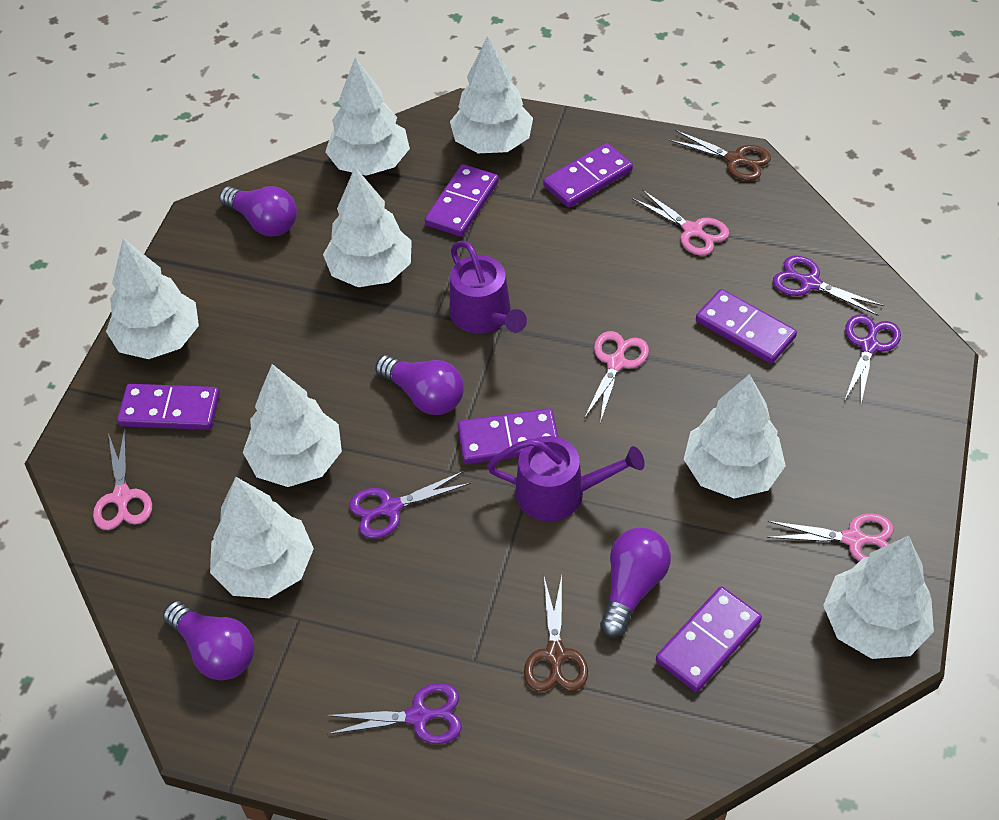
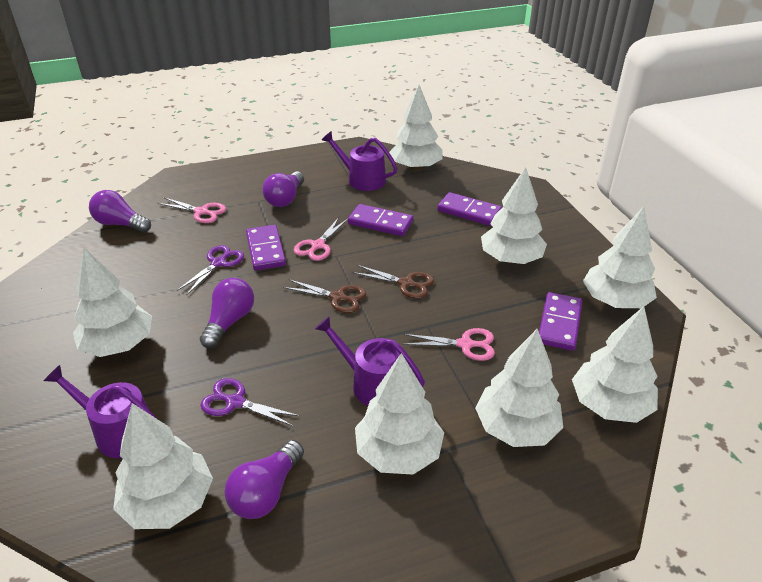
pink scissors: 4 -> 3
purple domino: 6 -> 4
purple scissors: 4 -> 2
purple watering can: 2 -> 3

